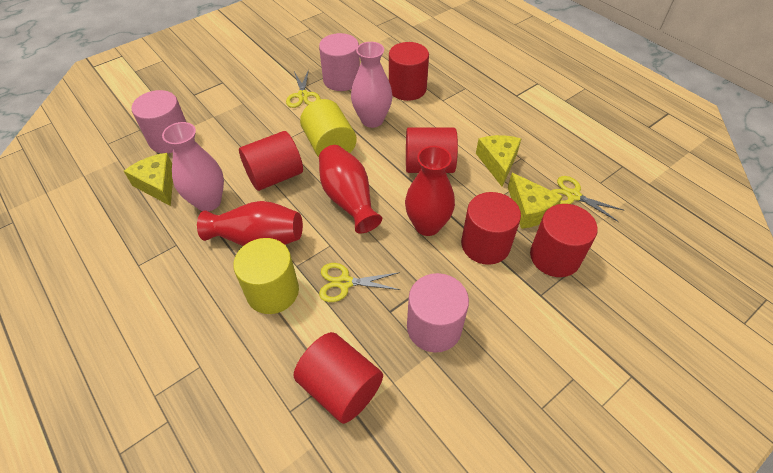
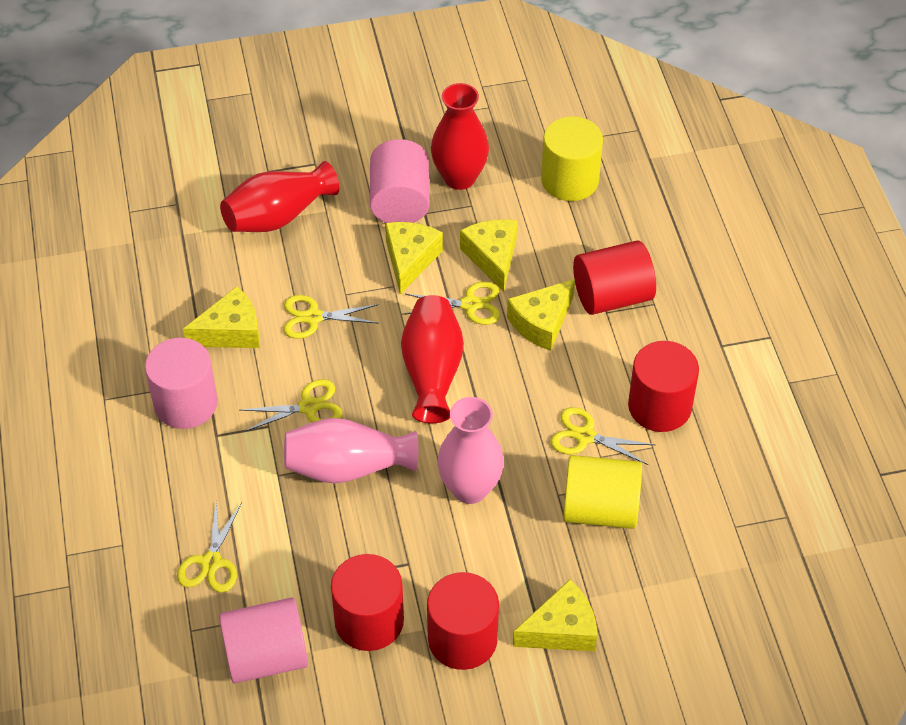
red cylinder: 6 -> 4
yellow cheese: 3 -> 5
yellow scissors: 3 -> 5

